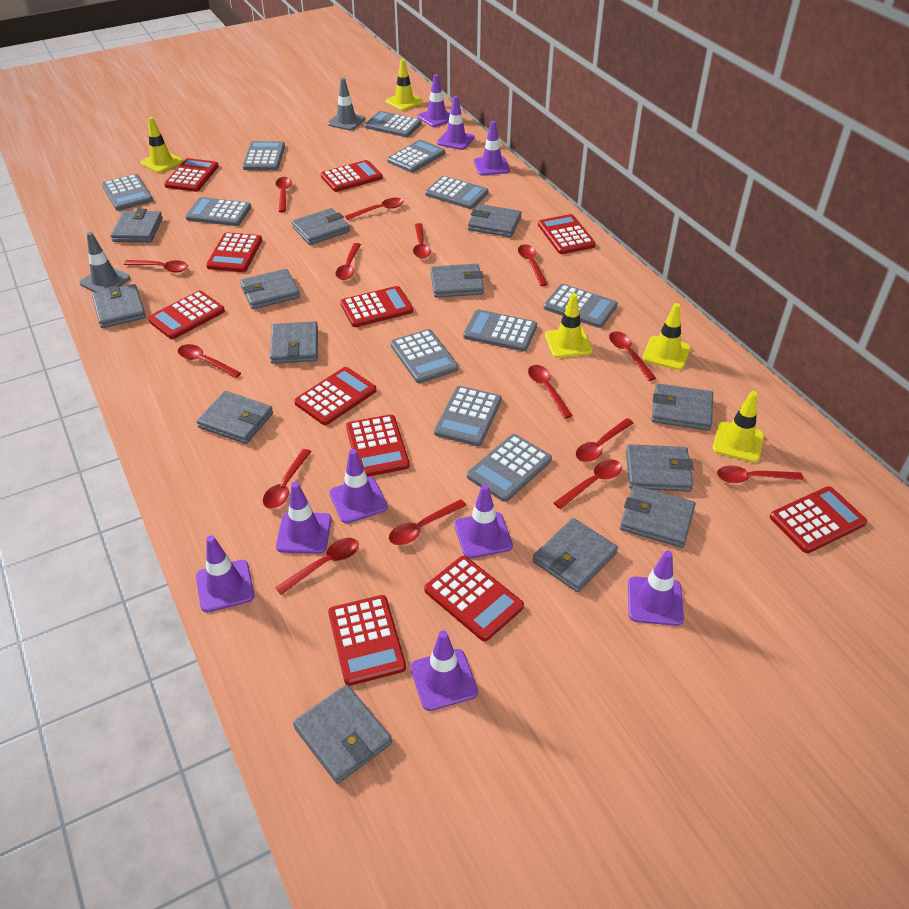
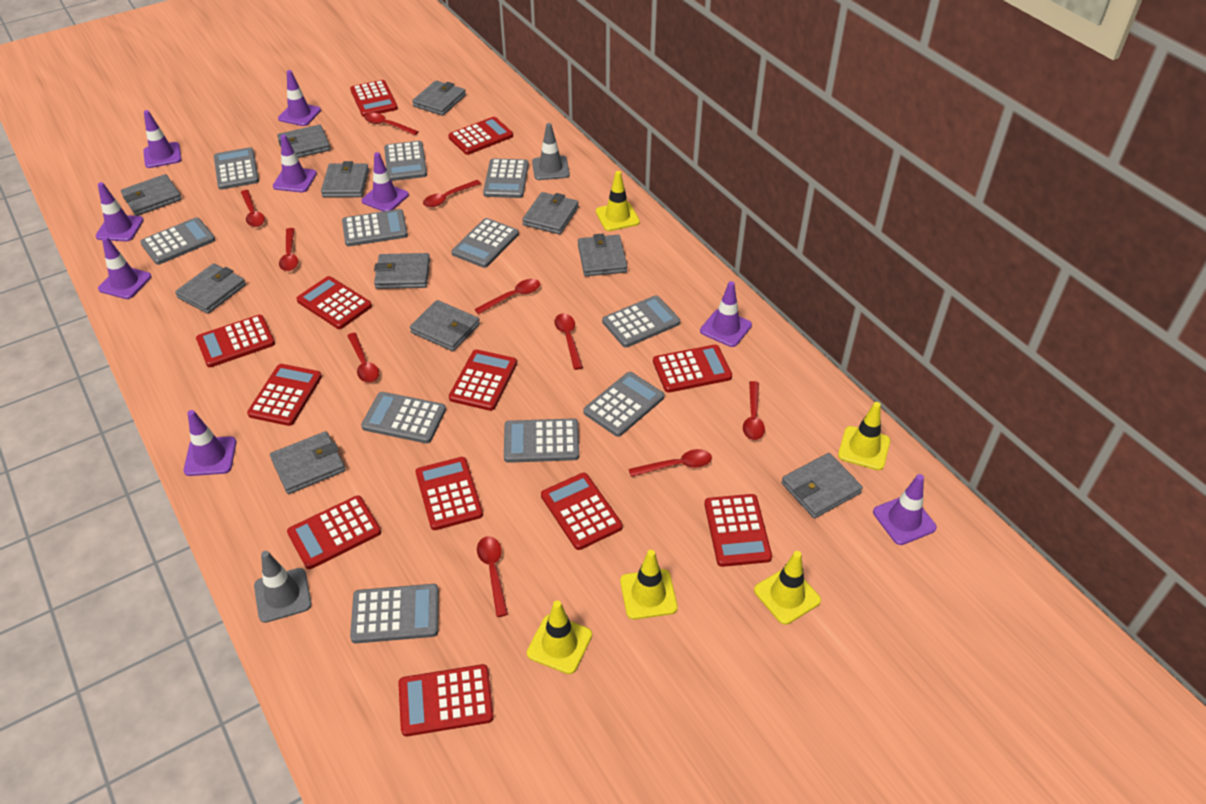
grey wallet: 13 -> 11
red calculator: 11 -> 12
red spoon: 15 -> 10

